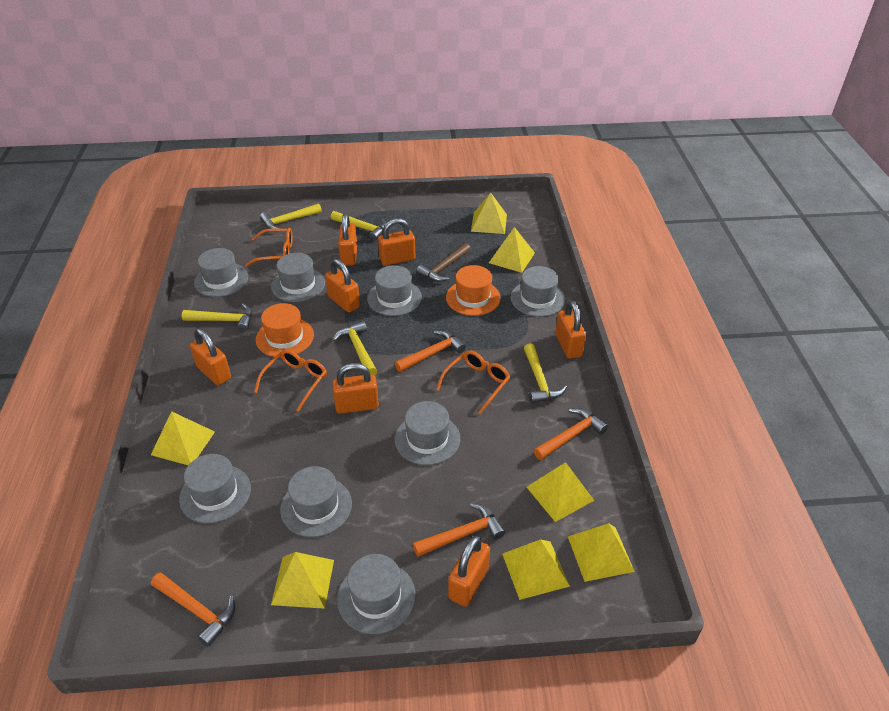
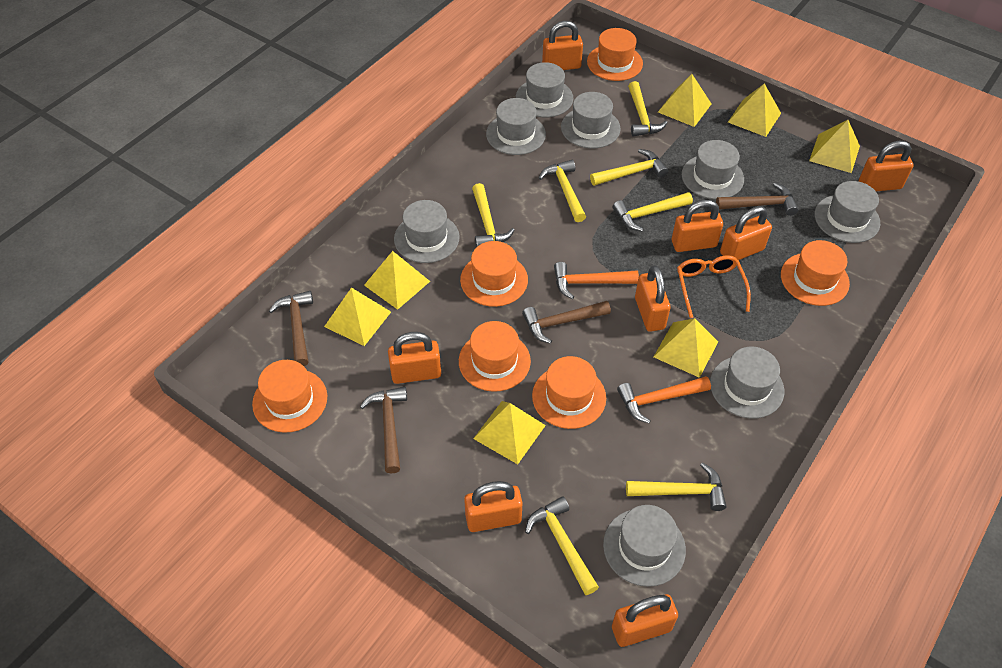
brown hammer: 1 -> 4
orange glasses: 3 -> 1
orange hammer: 4 -> 2
orange hat: 2 -> 6
orange padlock: 7 -> 8
yellow hammer: 5 -> 7

